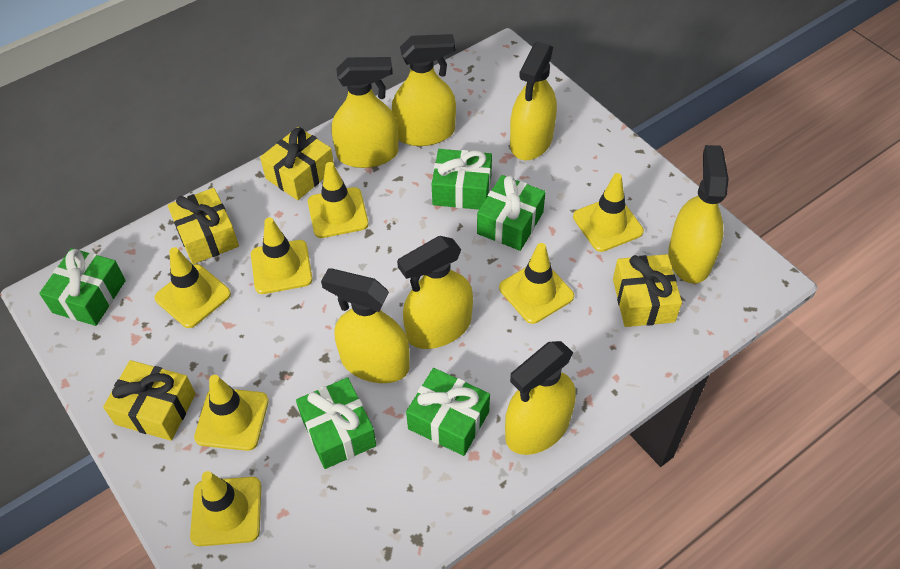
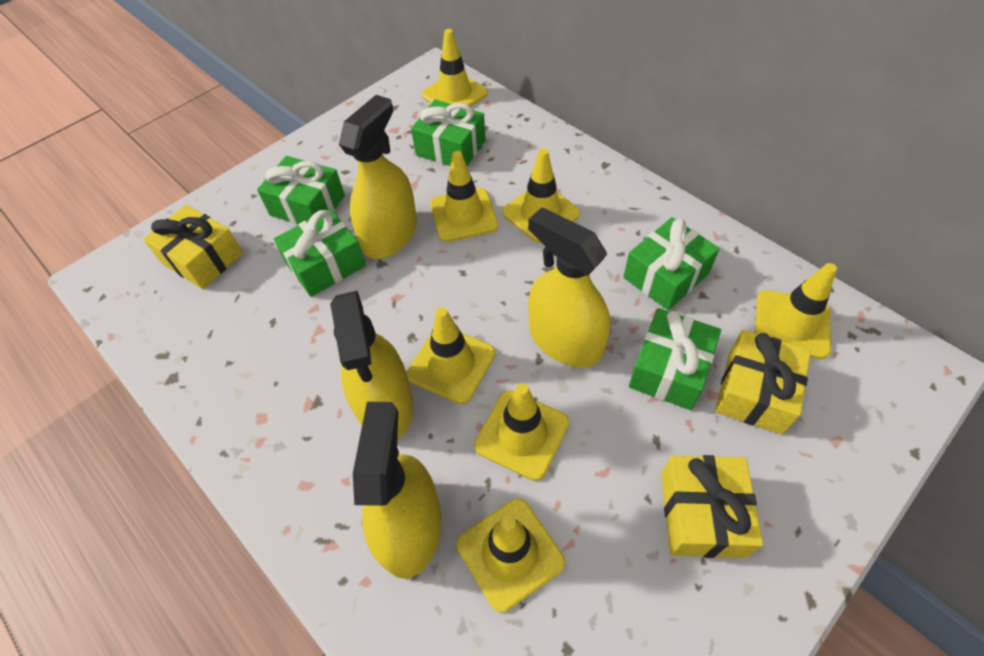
yellow gift: 4 -> 3
yellow spray bottle: 7 -> 4

